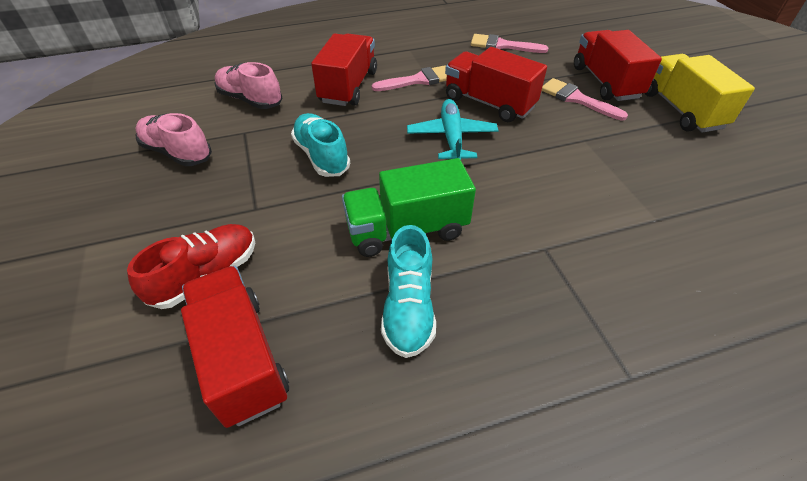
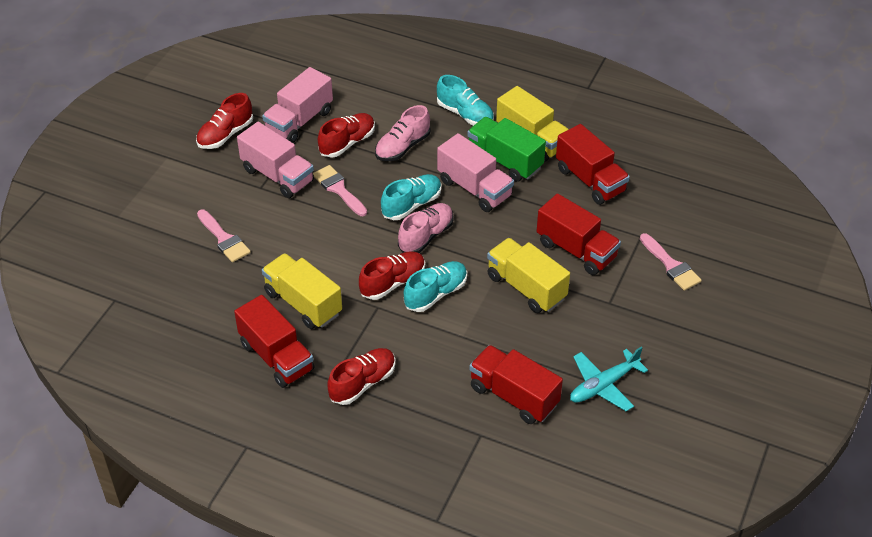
pink truck: 0 -> 3
red shoe: 1 -> 4
turquoise shoe: 2 -> 3
yellow truck: 1 -> 3

